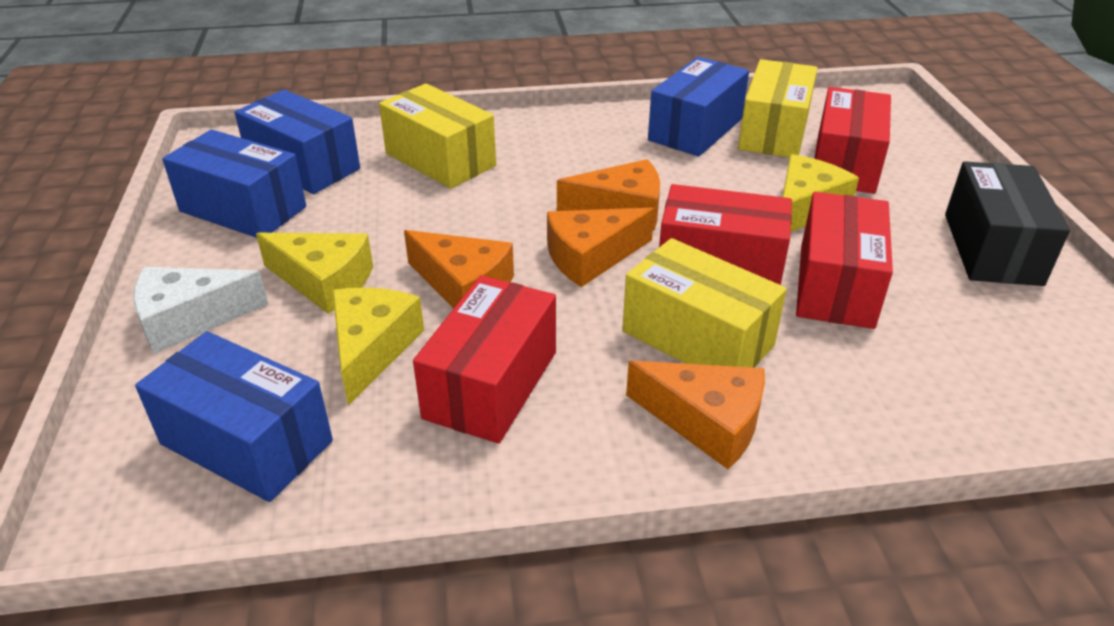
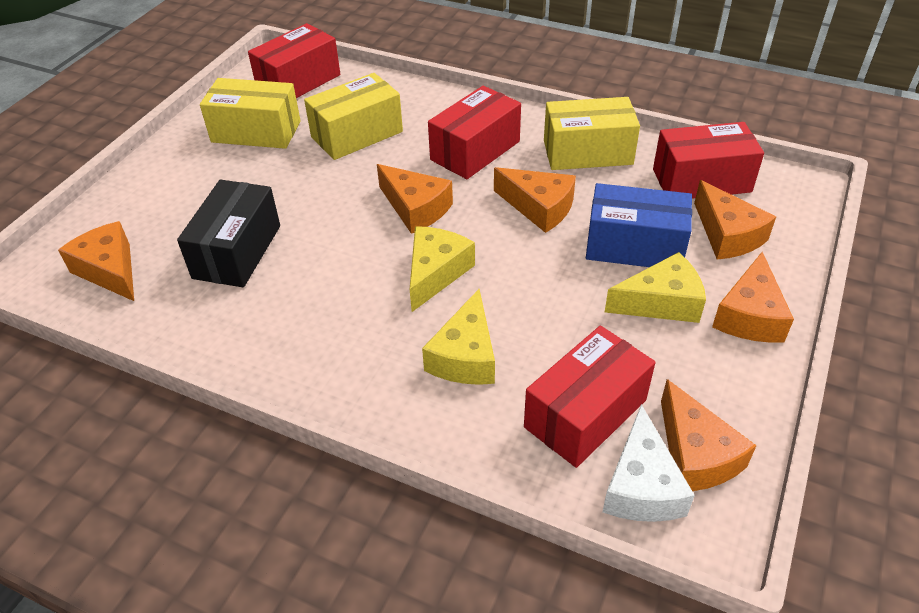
blue box: 4 -> 1
orange cheese: 4 -> 6

